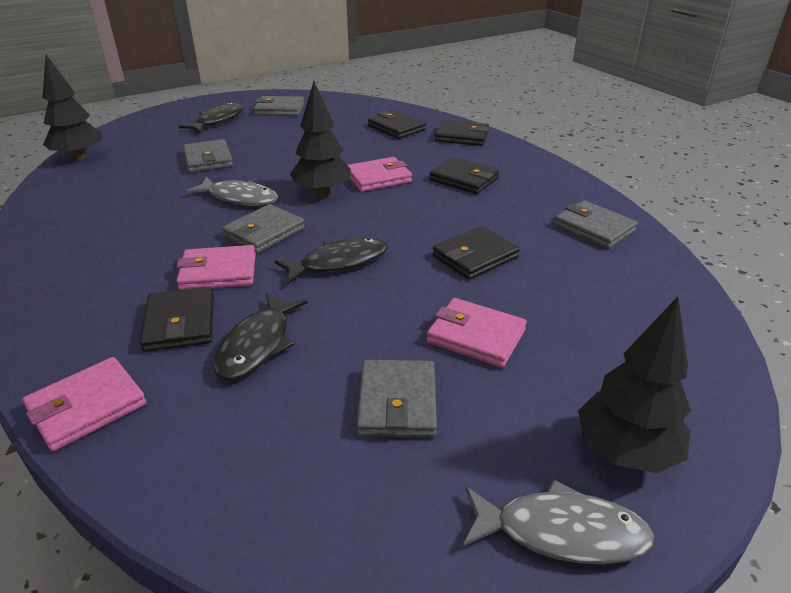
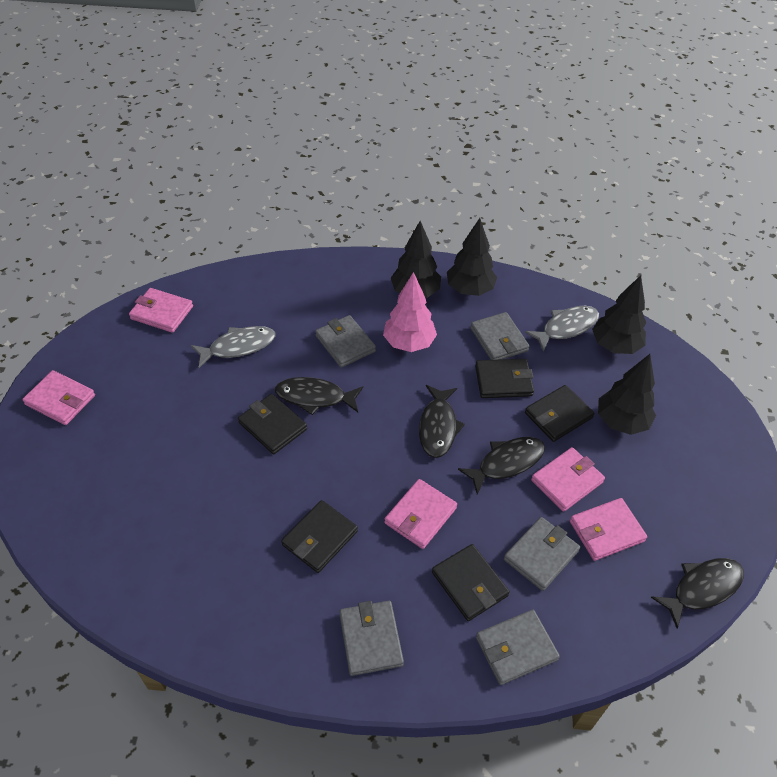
black fish: 3 -> 4
black tree: 3 -> 4
pink tree: 0 -> 1
pink wallet: 4 -> 5

